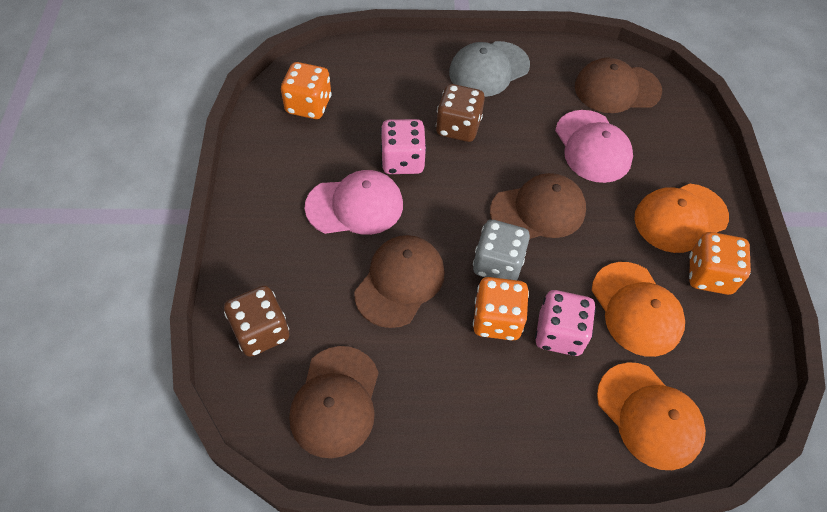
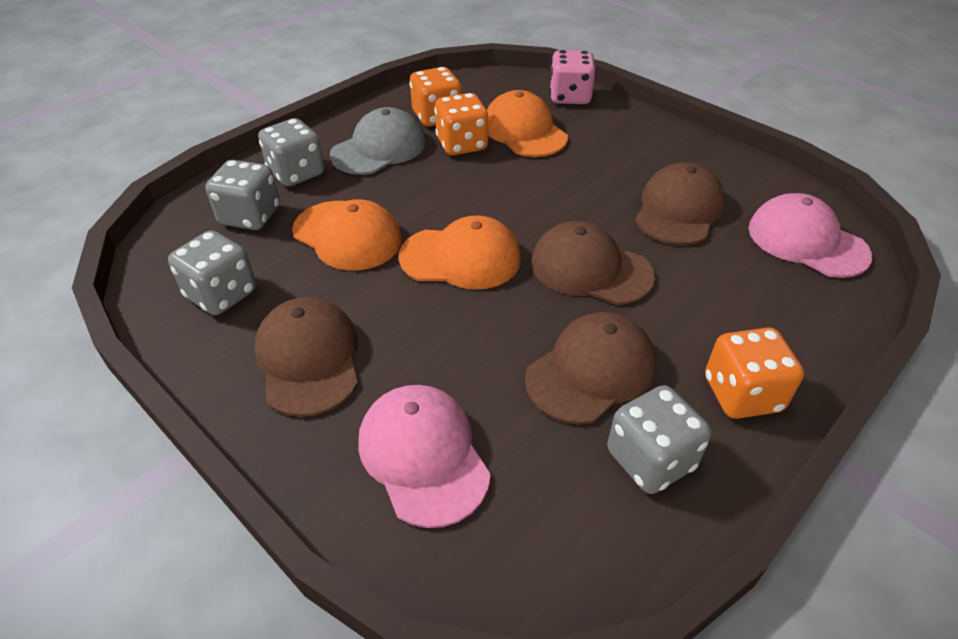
brown dice: 2 -> 0
grey dice: 1 -> 4
pink dice: 2 -> 1

